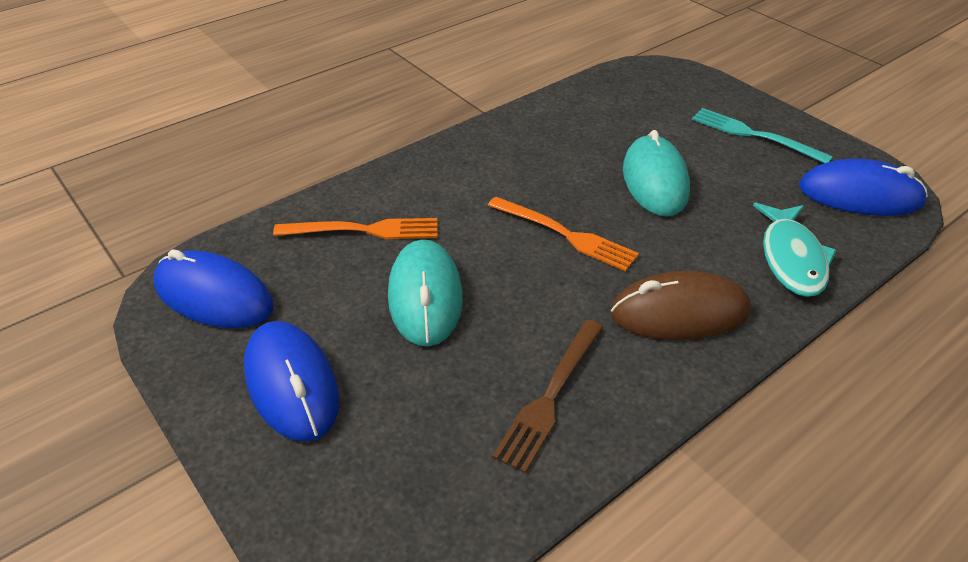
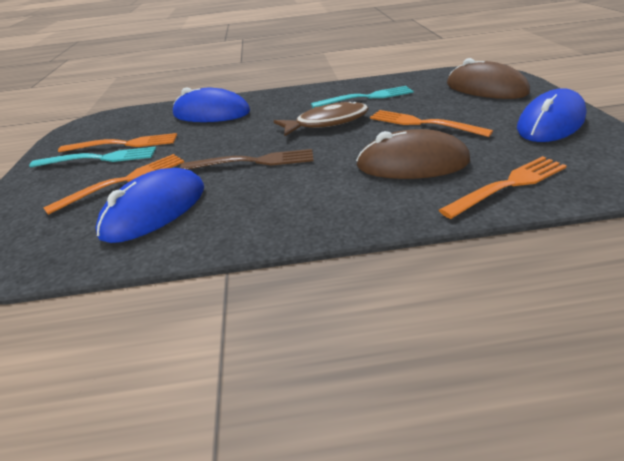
brown fish: 0 -> 1
brown mouse: 1 -> 2
orange fork: 2 -> 4
turquoise fish: 1 -> 0
turquoise fork: 1 -> 2
turquoise mouse: 2 -> 0

